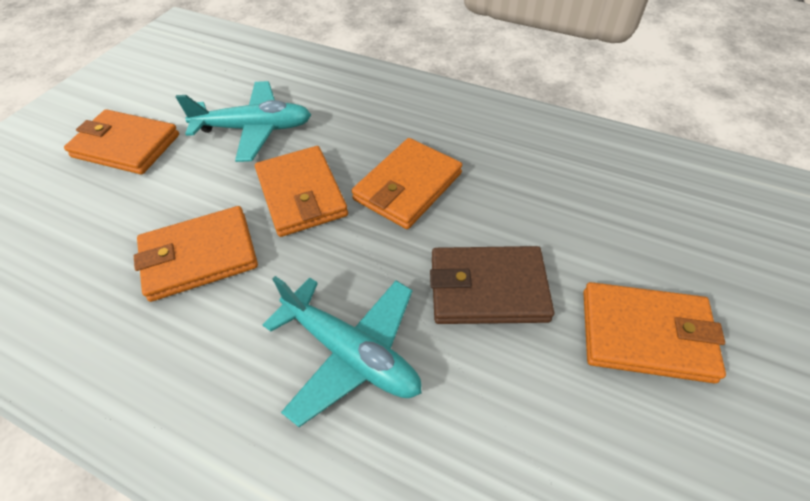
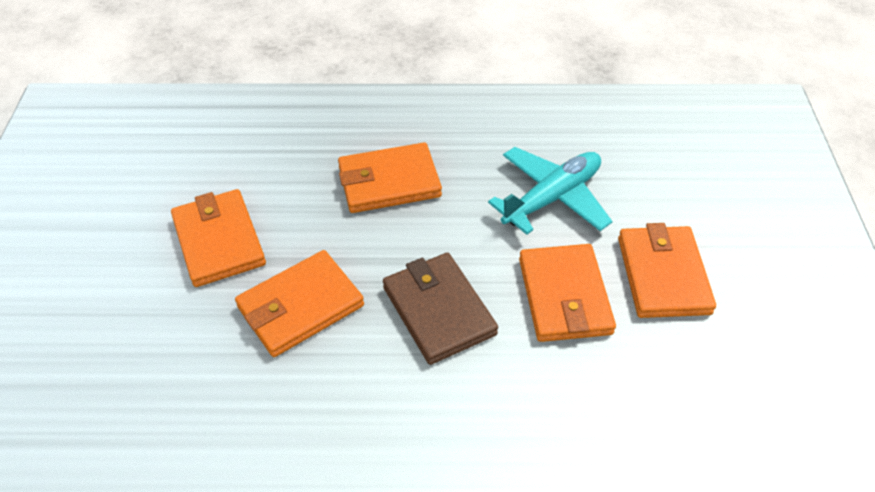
turquoise plane: 2 -> 1

